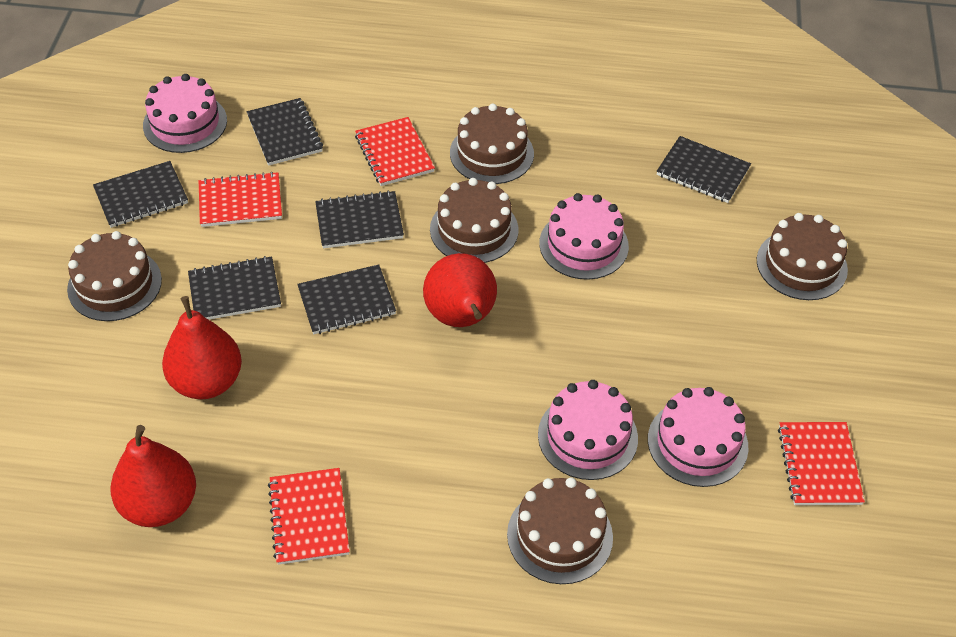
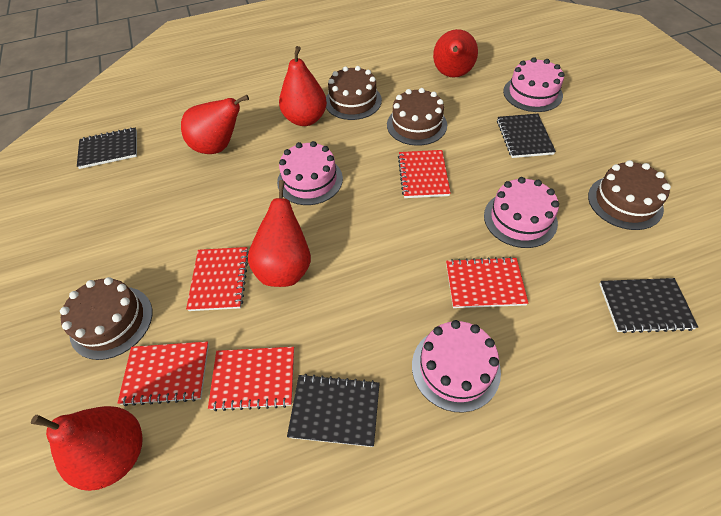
black notebook: 6 -> 4
brown cake: 5 -> 4
red notebook: 4 -> 5
red pear: 3 -> 5

